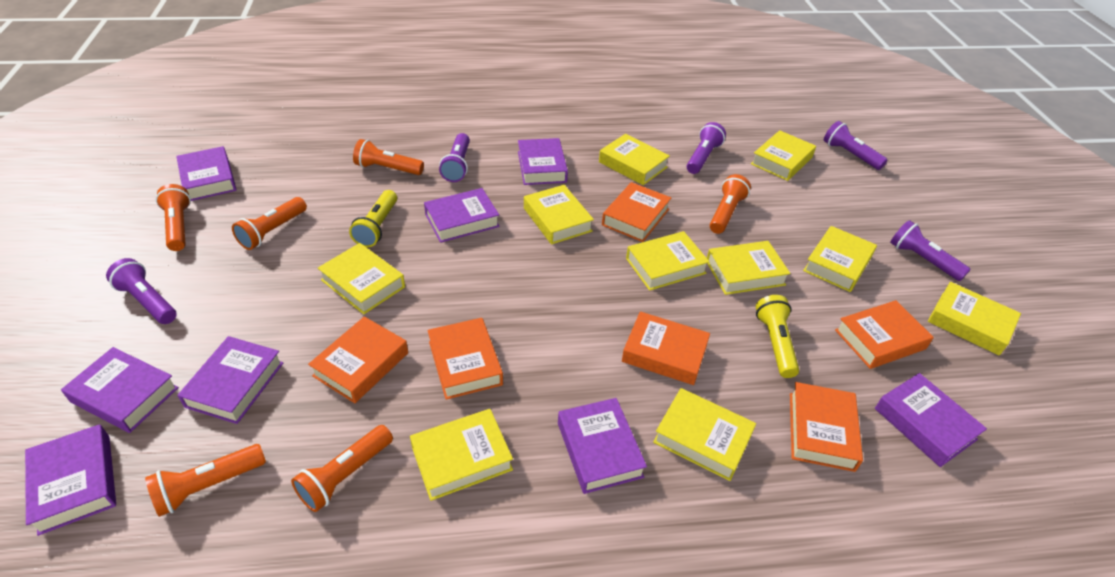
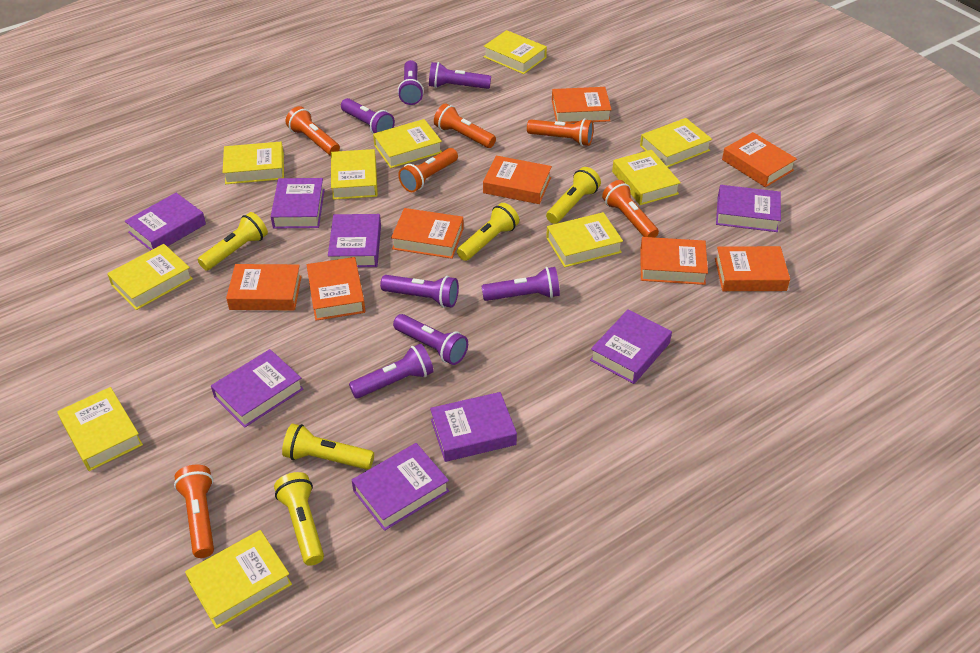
orange book: 6 -> 8
purple flashlight: 5 -> 7
yellow flashlight: 2 -> 5

